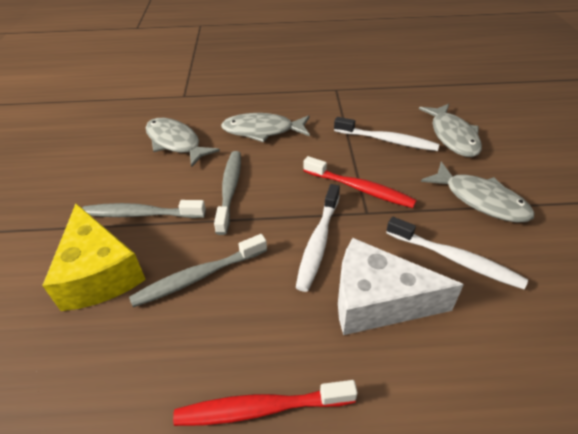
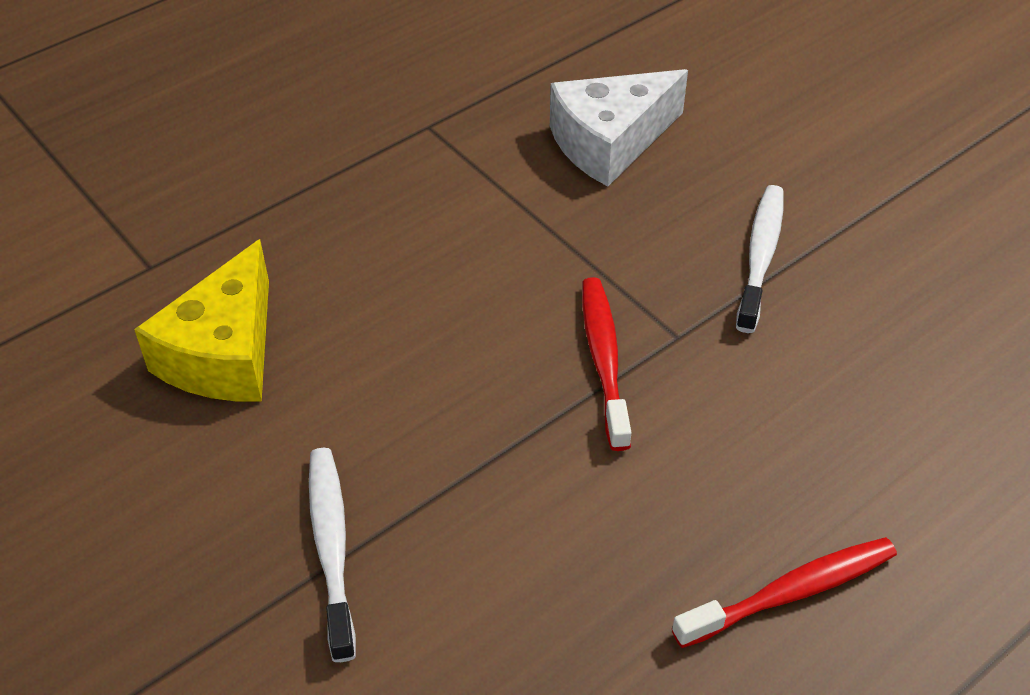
grey fish: 4 -> 0
grey toothbrush: 3 -> 0
white toothbrush: 3 -> 2

